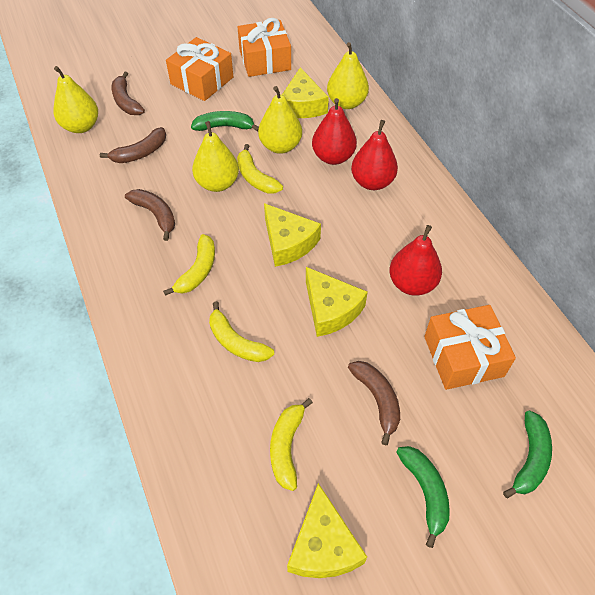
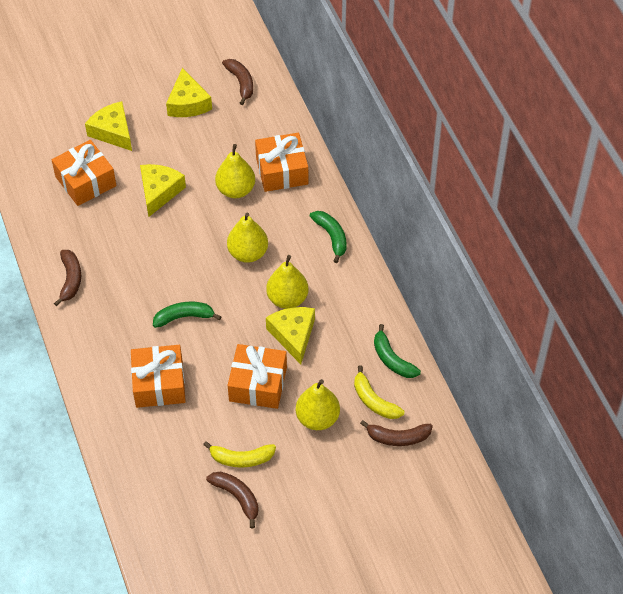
orange gift: 3 -> 4
red pear: 3 -> 0
yellow banana: 4 -> 2

